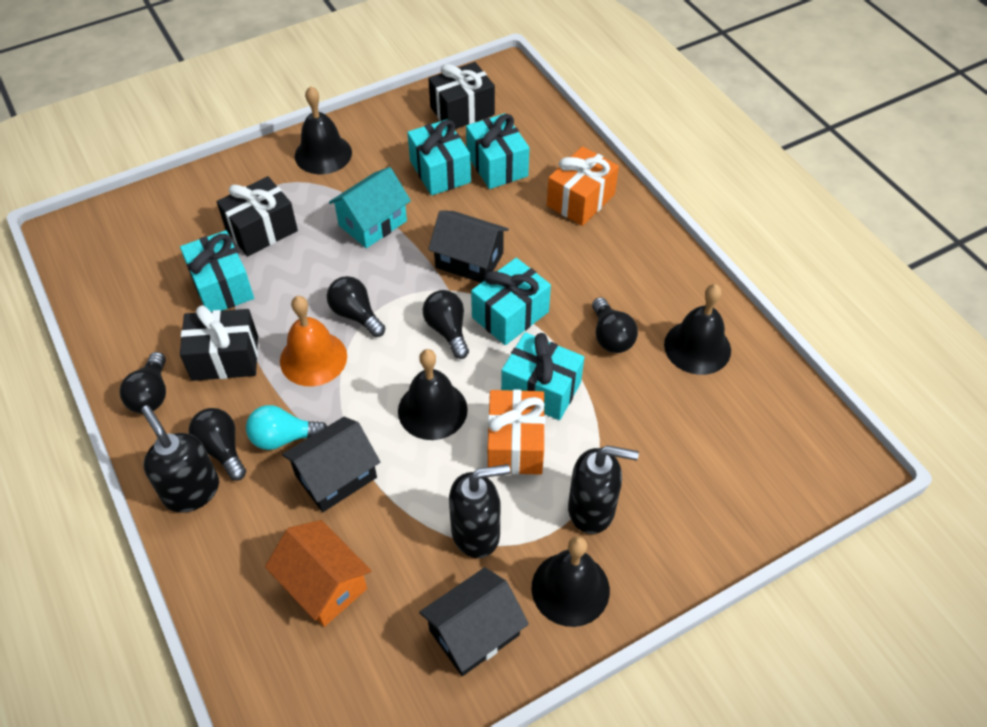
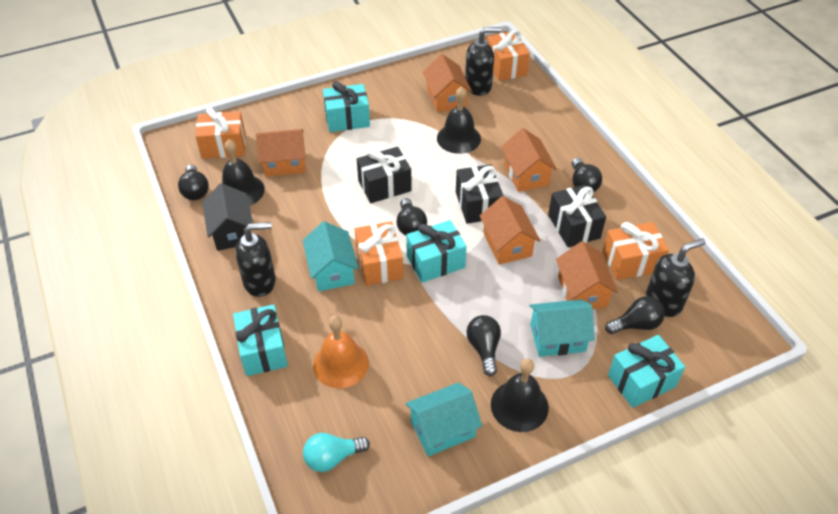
black bell: 4 -> 3
black house: 3 -> 1
orange gift: 2 -> 4
orange house: 1 -> 5
turquoise gift: 5 -> 4
turquoise house: 1 -> 3

